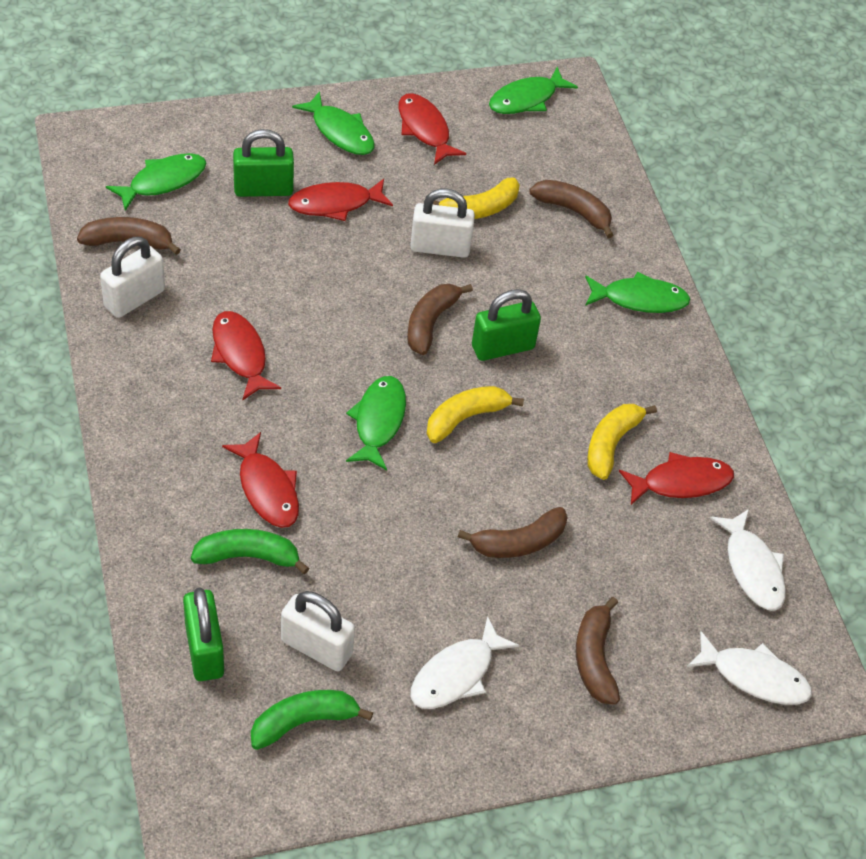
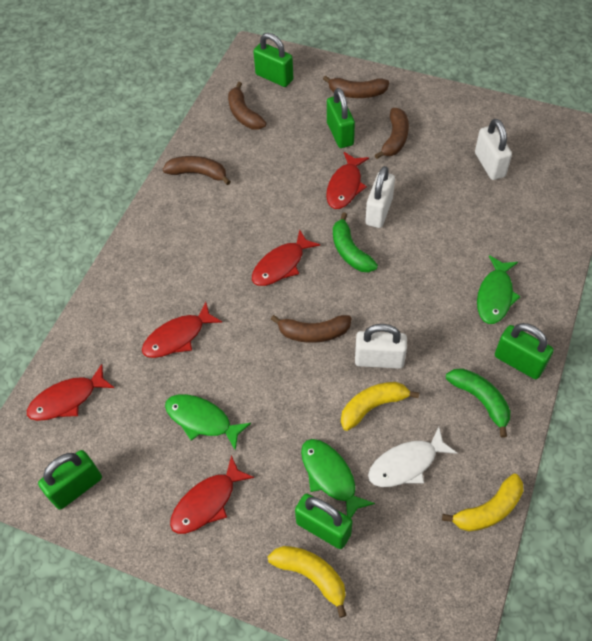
green fish: 5 -> 3
green padlock: 3 -> 5
white fish: 3 -> 1

